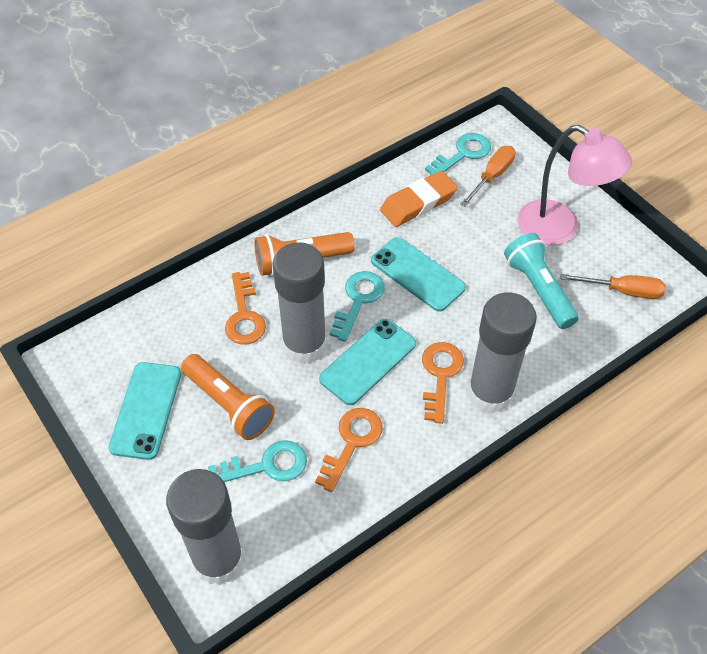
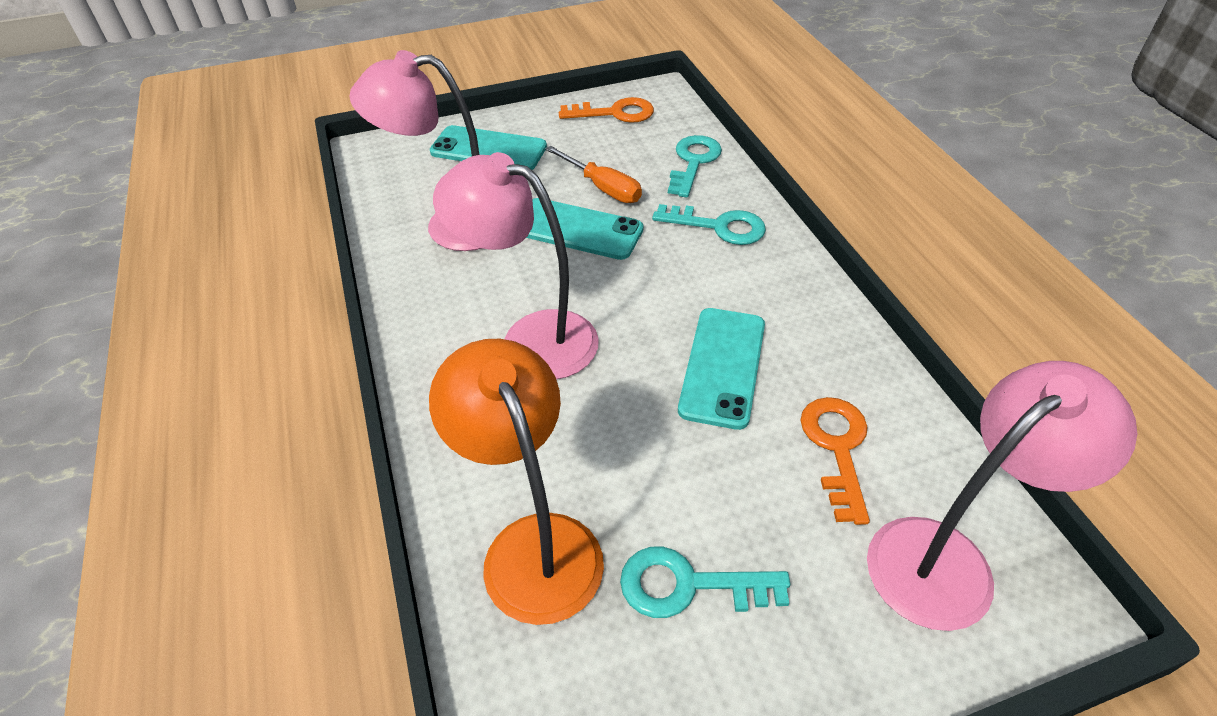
grey glue stick: 3 -> 0
orange eraser: 1 -> 0
orange flashlight: 2 -> 0
orange key: 3 -> 2
orange lamp: 0 -> 1
orange screwdriver: 2 -> 1
pink lamp: 1 -> 3
turquoise flashlight: 1 -> 0

